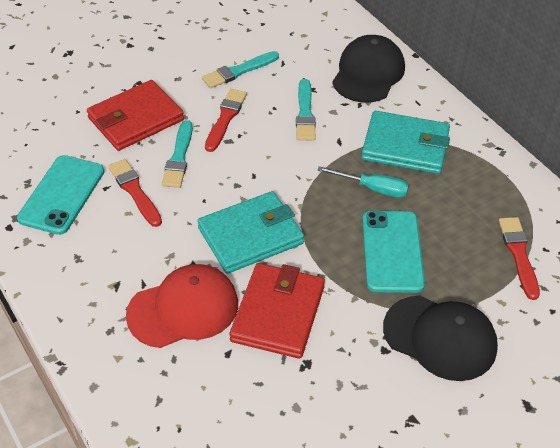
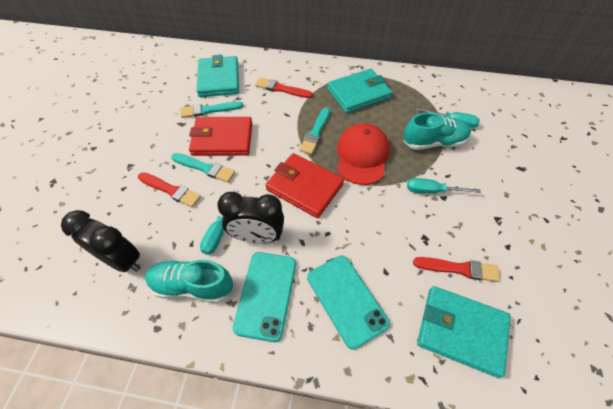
black cap: 2 -> 0
black clock: 0 -> 2
turquoise screwdriver: 1 -> 3
turquoise shoe: 0 -> 2
turquoise wallet: 2 -> 3

